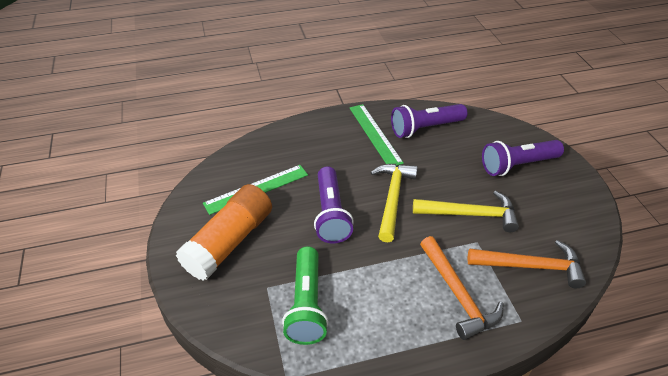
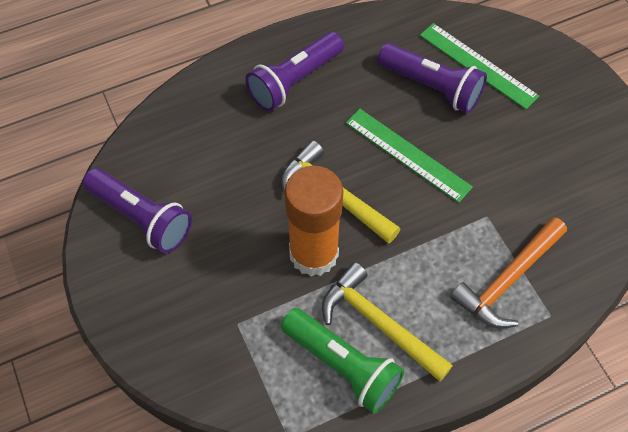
orange hammer: 2 -> 1

